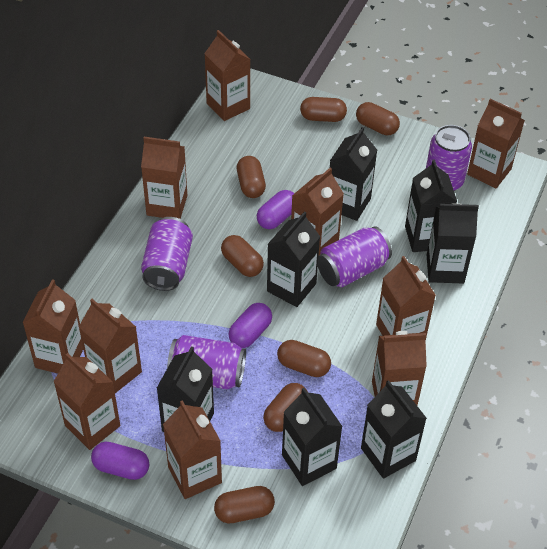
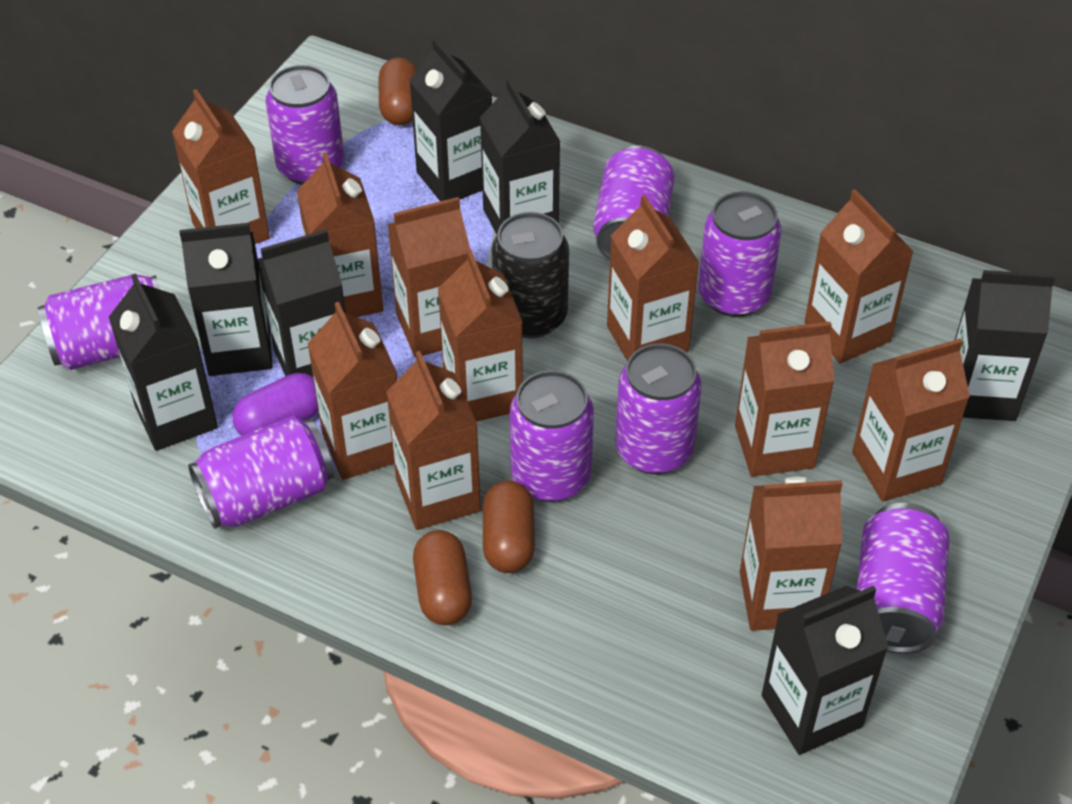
black can: 0 -> 1
brown capsule: 7 -> 3
brown carton: 10 -> 11
purple can: 4 -> 8
purple capsule: 3 -> 1

